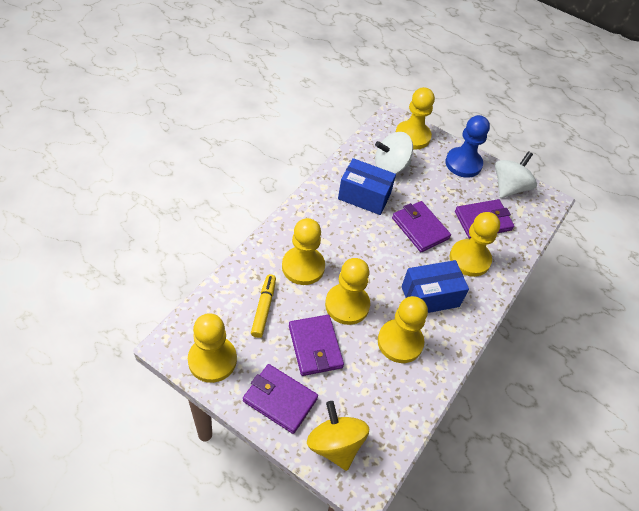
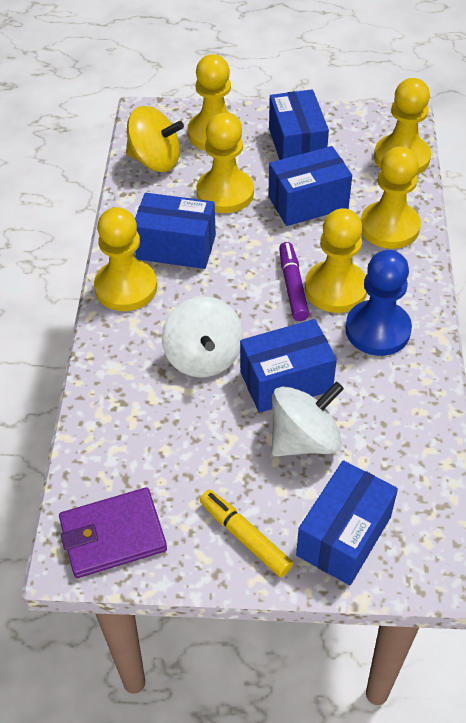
blue box: 2 -> 5
purple marker: 0 -> 1
purple wallet: 4 -> 1

